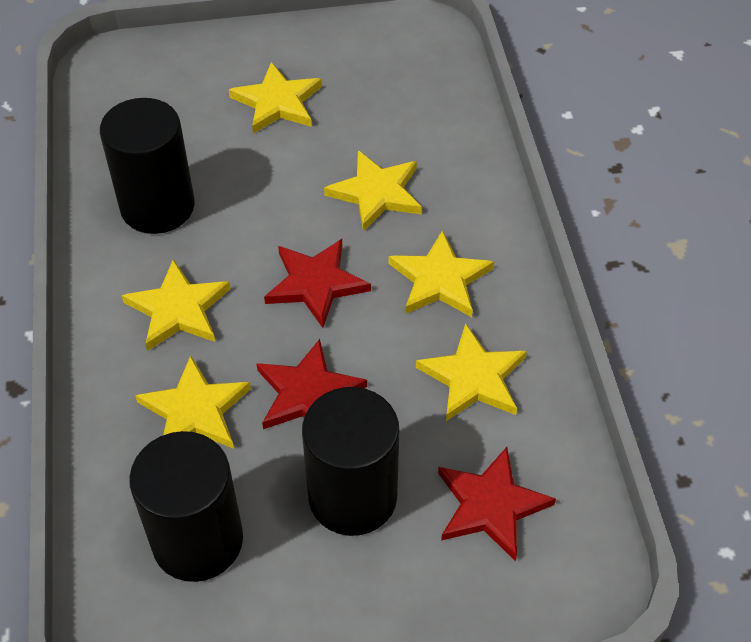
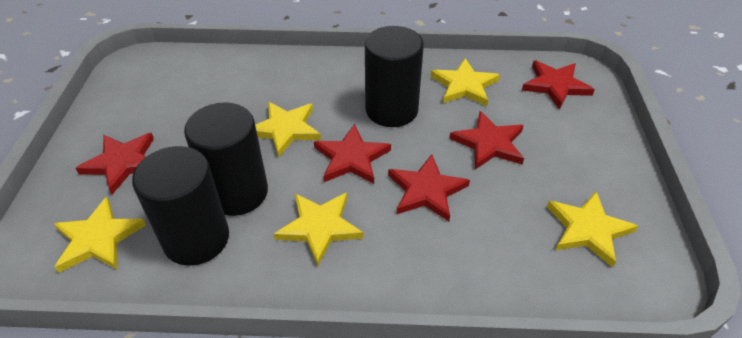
red star: 3 -> 5
yellow star: 6 -> 5

